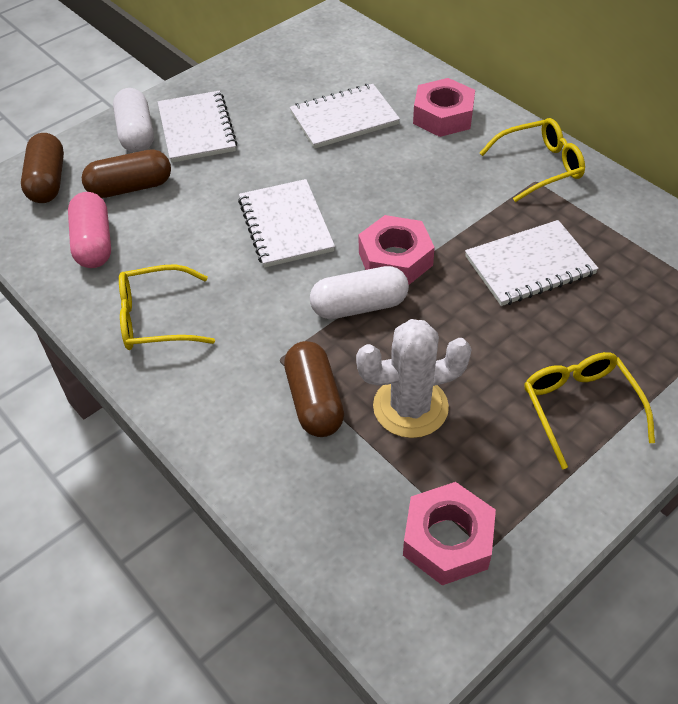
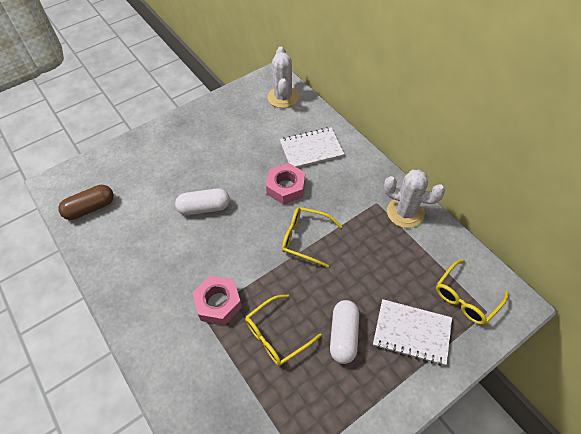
brown capsule: 3 -> 1
pink capsule: 1 -> 0
pink nut: 3 -> 2
white cactus: 1 -> 2
white notebook: 4 -> 2

